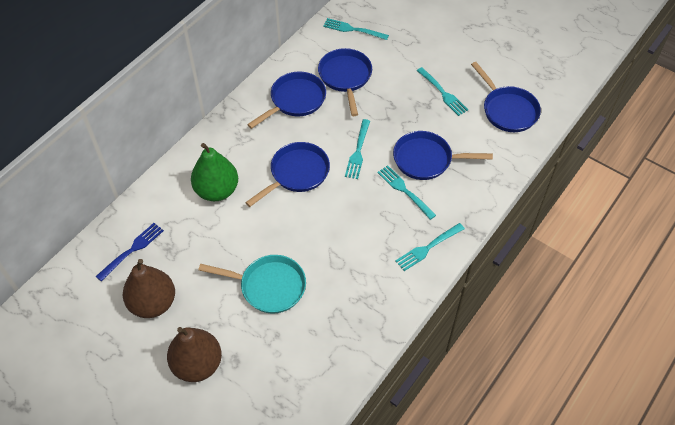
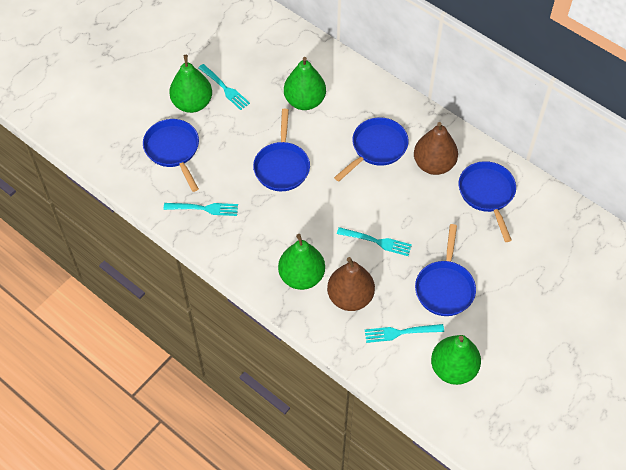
blue fork: 1 -> 0
green pear: 1 -> 4
turquoise fork: 5 -> 4
turquoise pan: 1 -> 0

